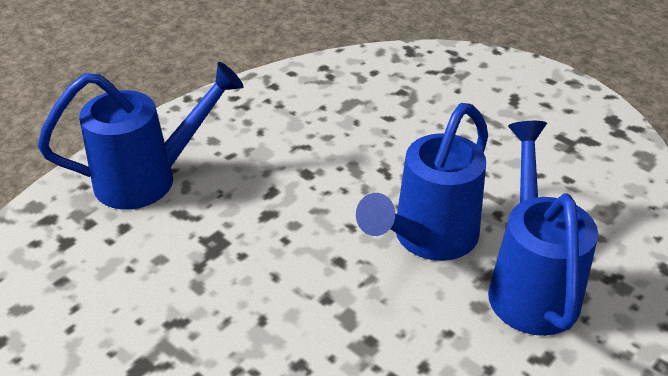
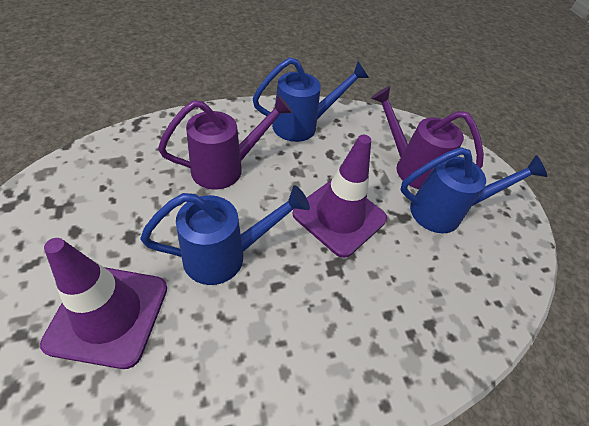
purple traffic cone: 0 -> 2
purple watering can: 0 -> 2

